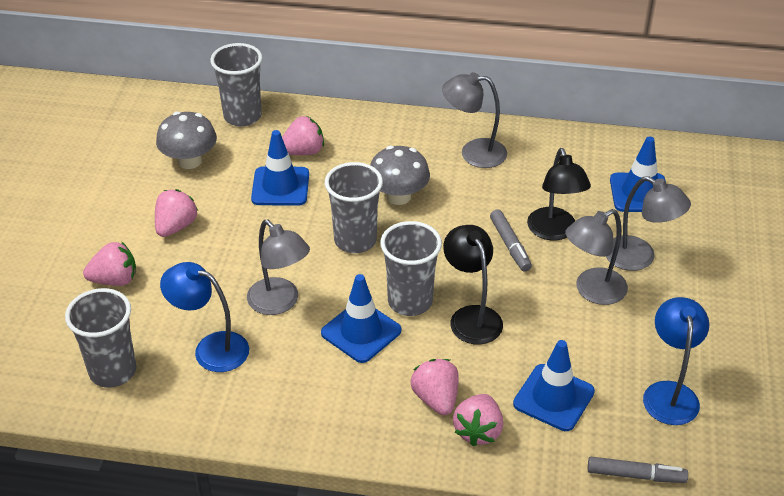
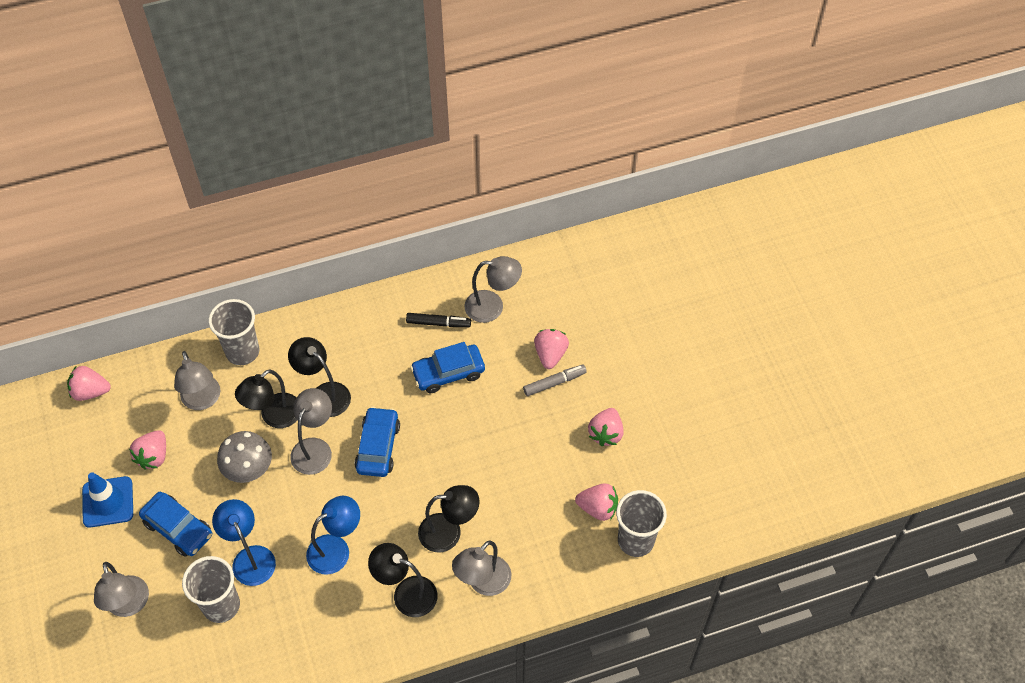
black lamp: 2 -> 4
black marker: 0 -> 1
blue car: 0 -> 3
blue traffic cone: 4 -> 1
grey cup: 4 -> 3
grey lamp: 4 -> 5
grey marker: 2 -> 1
grey mushroom: 2 -> 1

